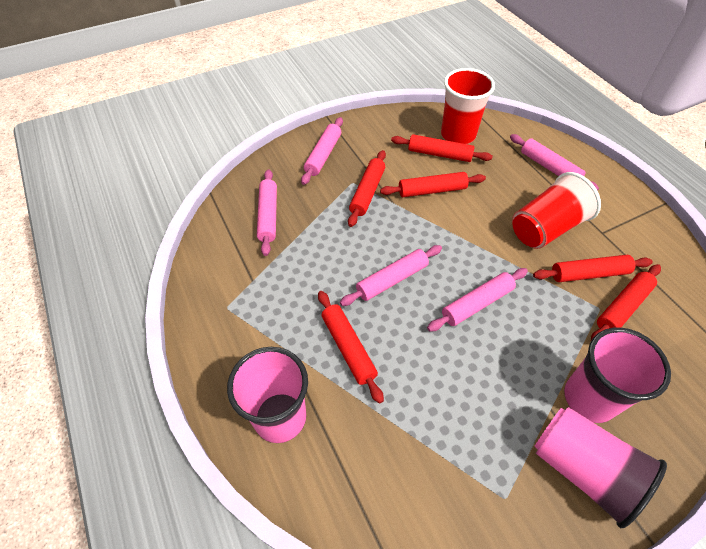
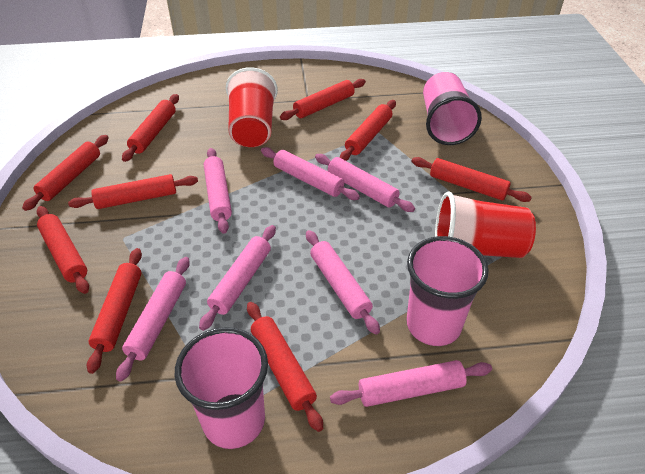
pink rolling pin: 5 -> 7
red rolling pin: 6 -> 9

